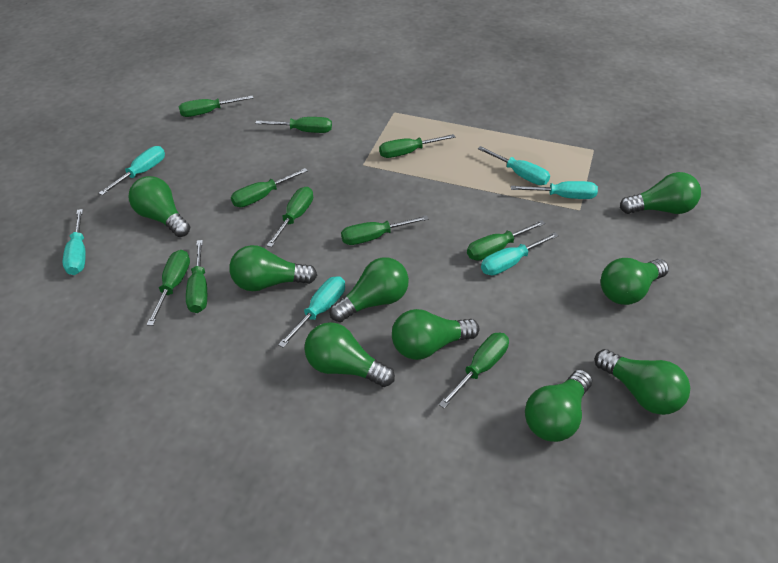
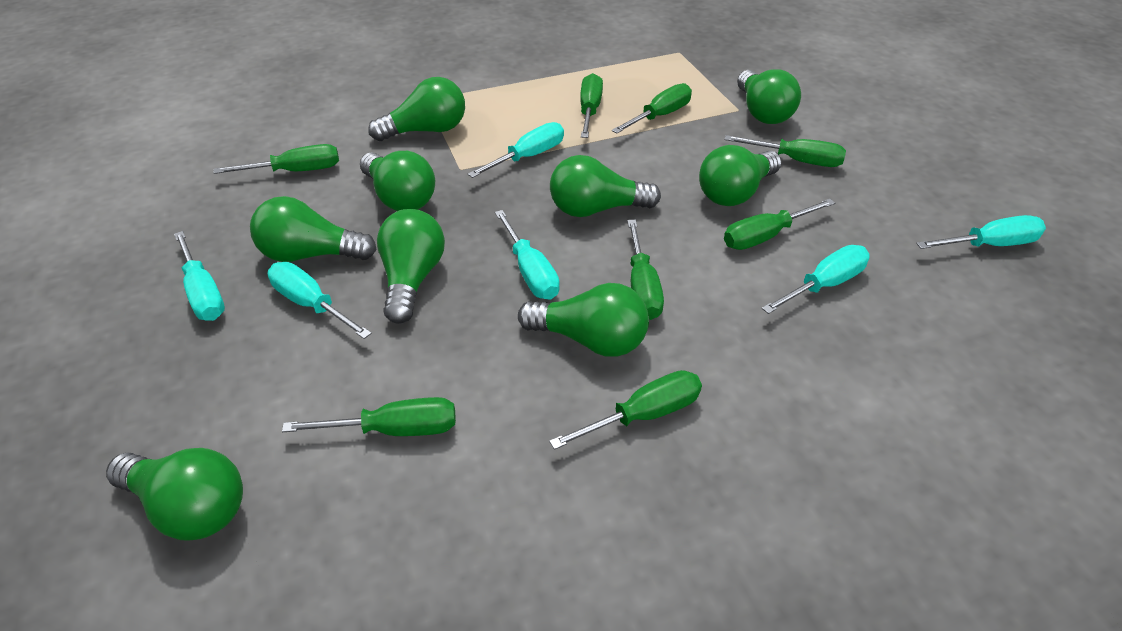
green screwdriver: 10 -> 8

